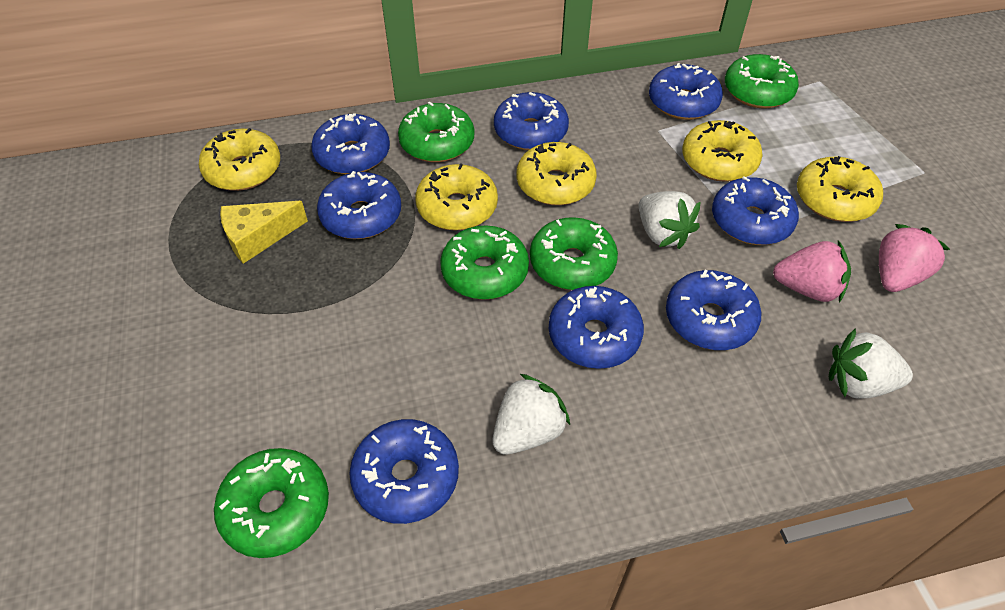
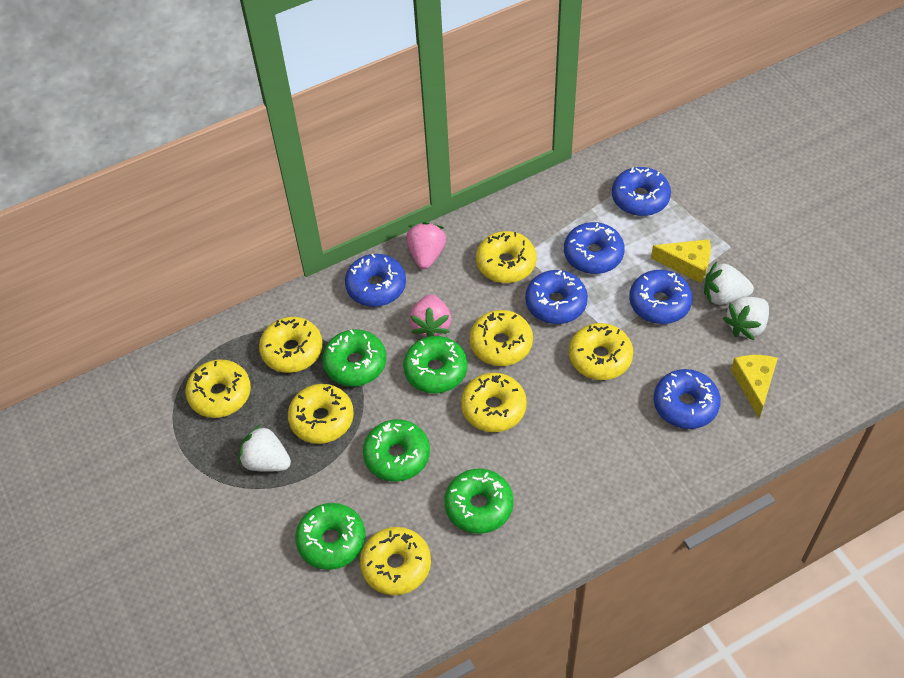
blue donut: 8 -> 6
yellow cheese: 1 -> 2
yellow donut: 5 -> 8

